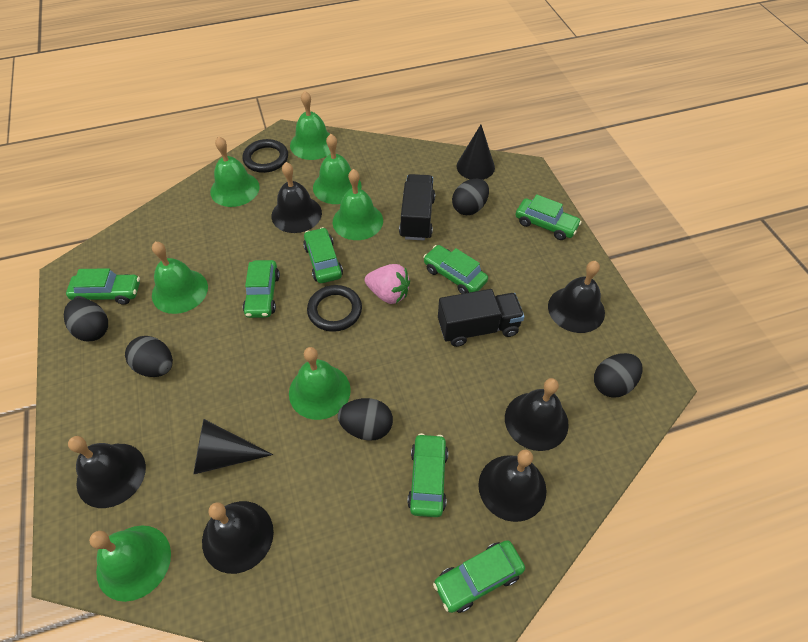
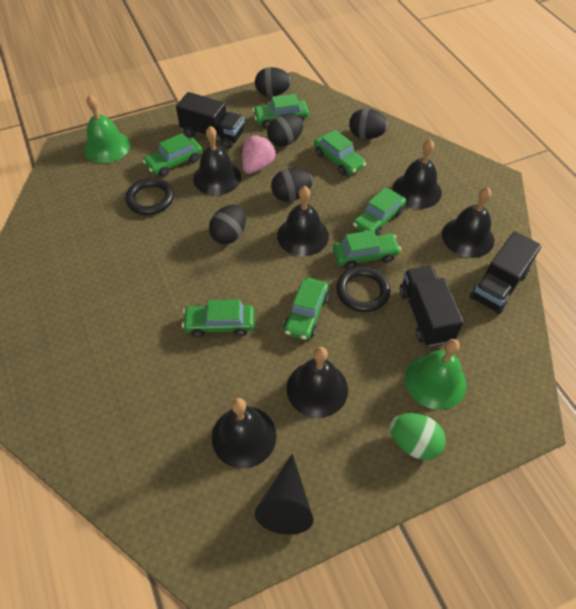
black cone: 2 -> 1
black truck: 2 -> 3
green bell: 7 -> 2
green egg: 0 -> 1

